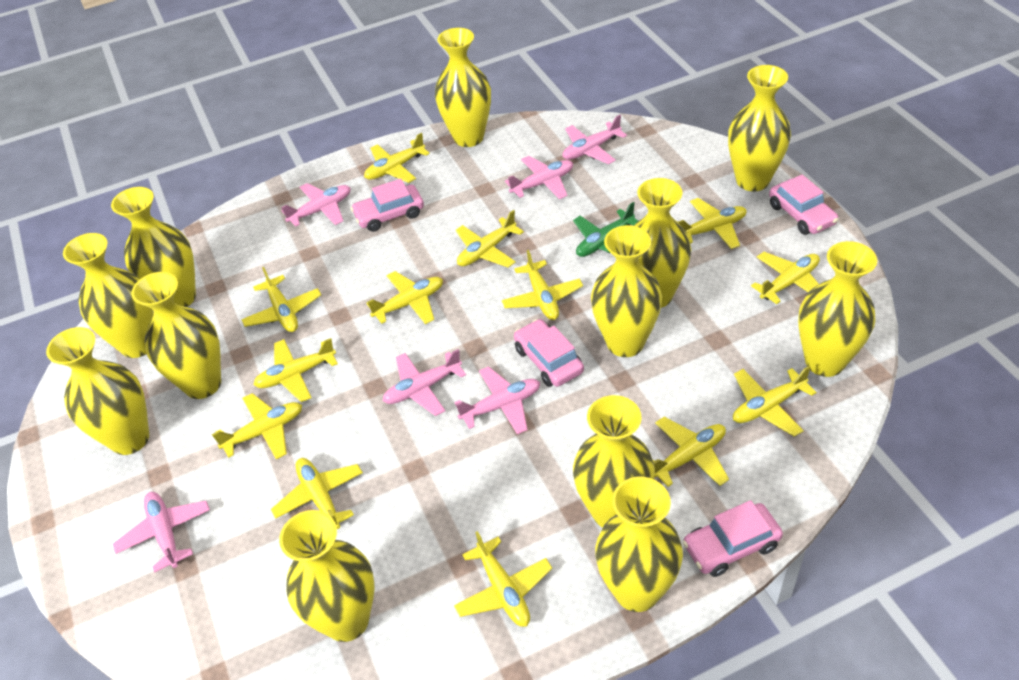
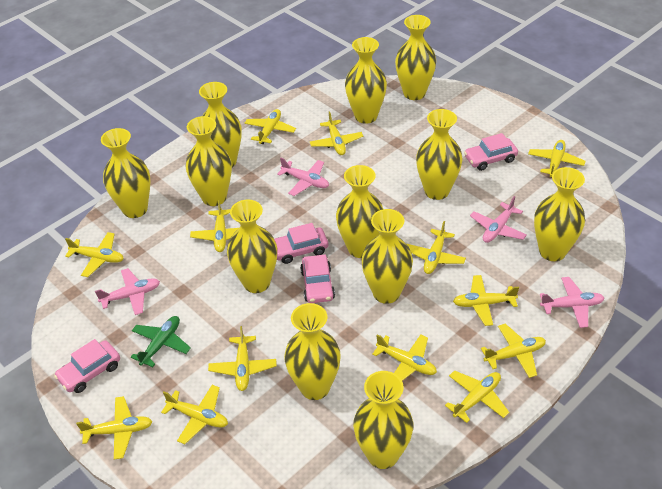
pink plane: 6 -> 4

